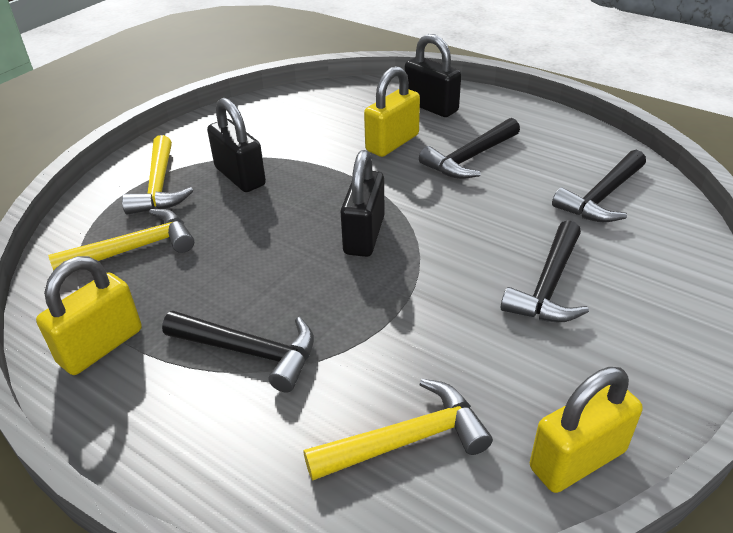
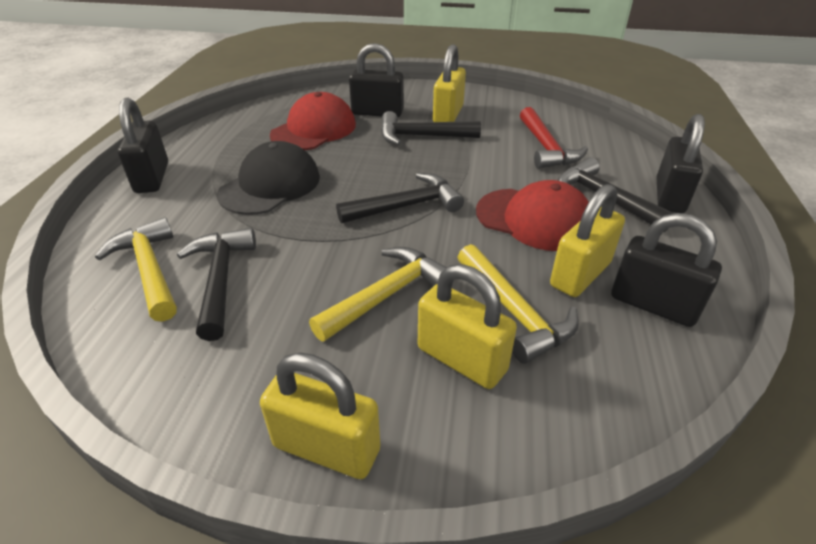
black cap: 0 -> 1
black padlock: 3 -> 4
red cap: 0 -> 2
red hammer: 0 -> 1
yellow padlock: 3 -> 4

